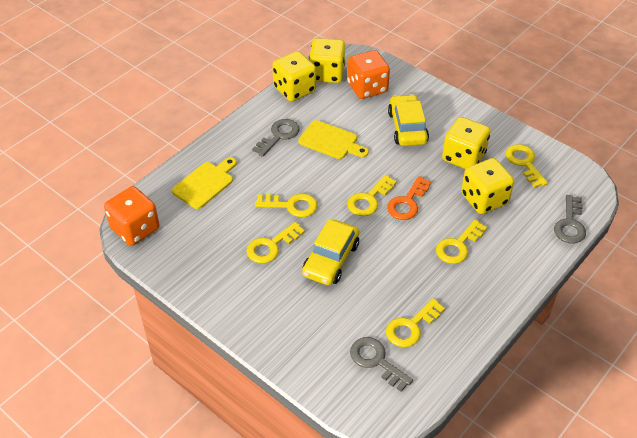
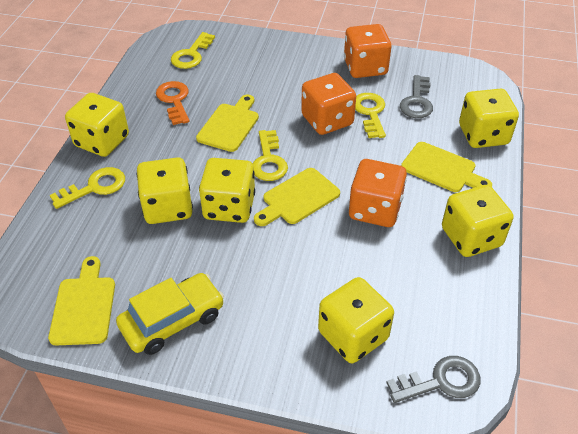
grey key: 3 -> 2
orange dice: 2 -> 3
yellow car: 2 -> 1
yellow cutting board: 2 -> 4
yellow dice: 4 -> 6
yellow key: 6 -> 4

